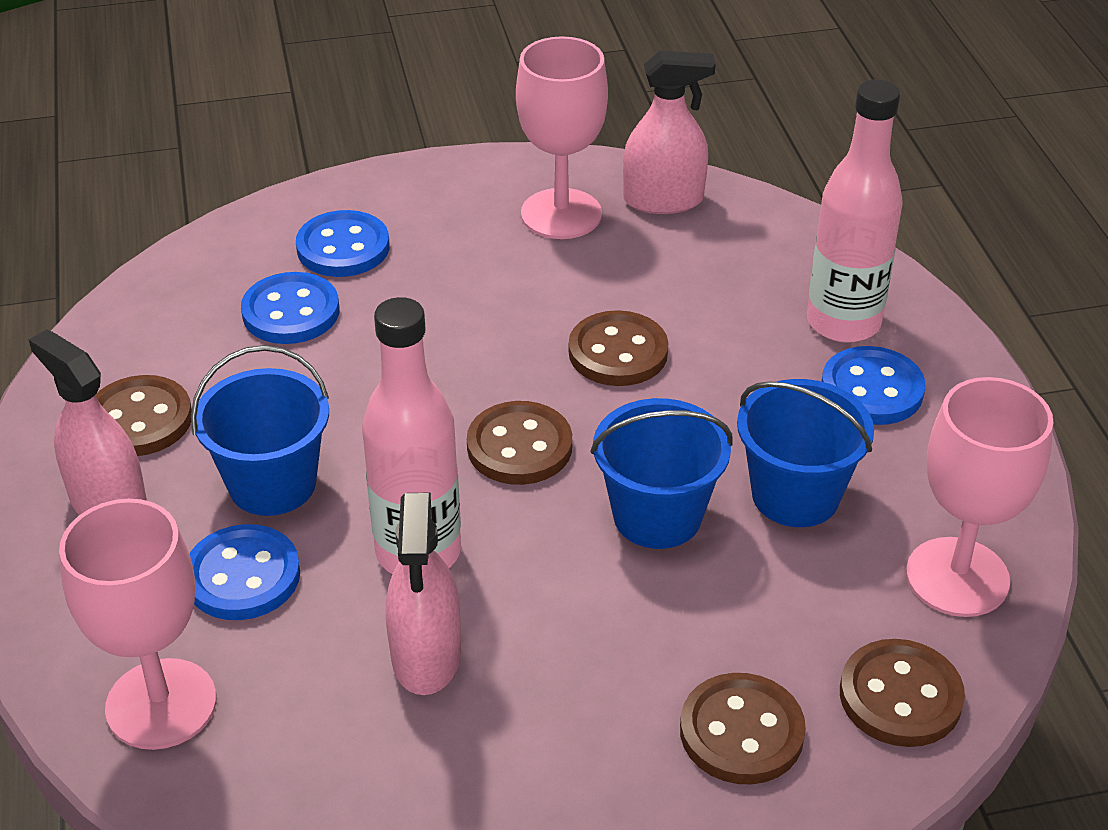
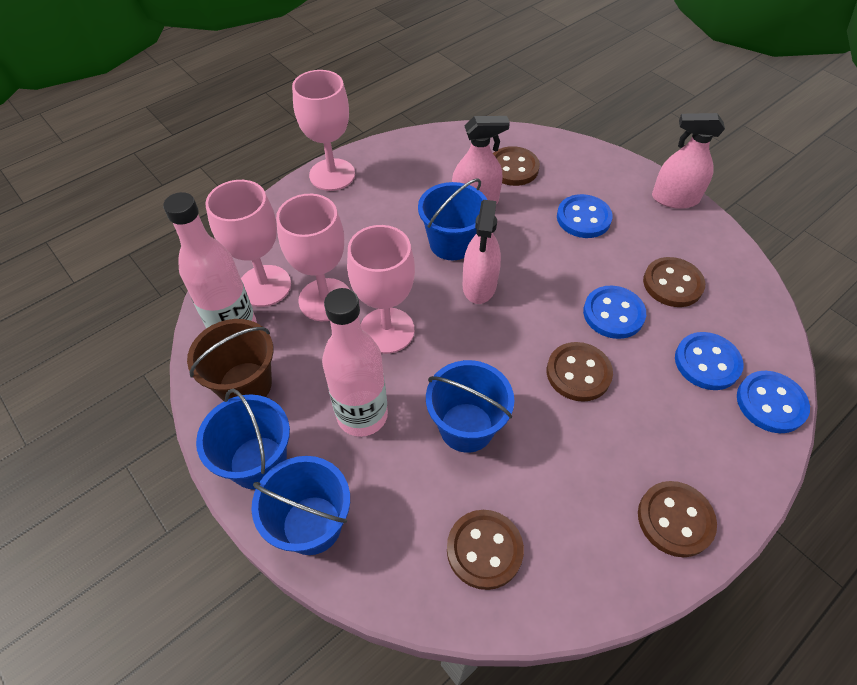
blue bucket: 3 -> 4
brown bucket: 0 -> 1
pink goblet: 3 -> 4

